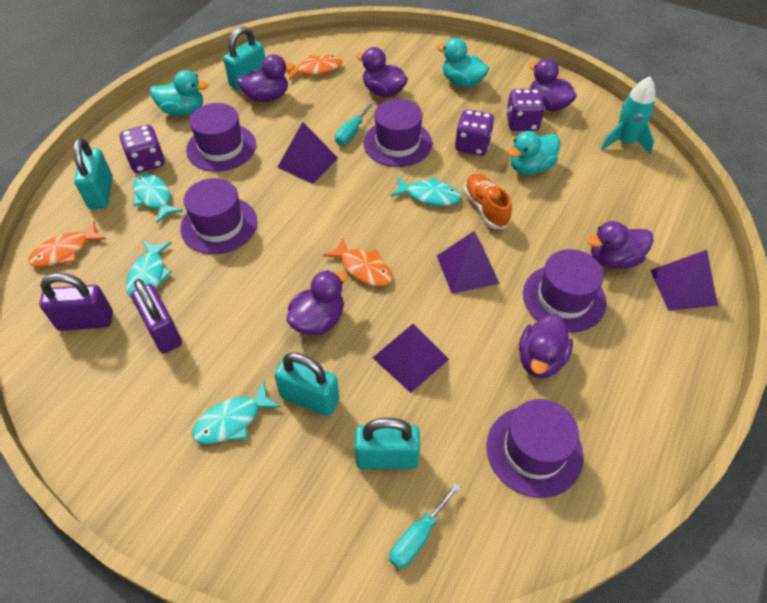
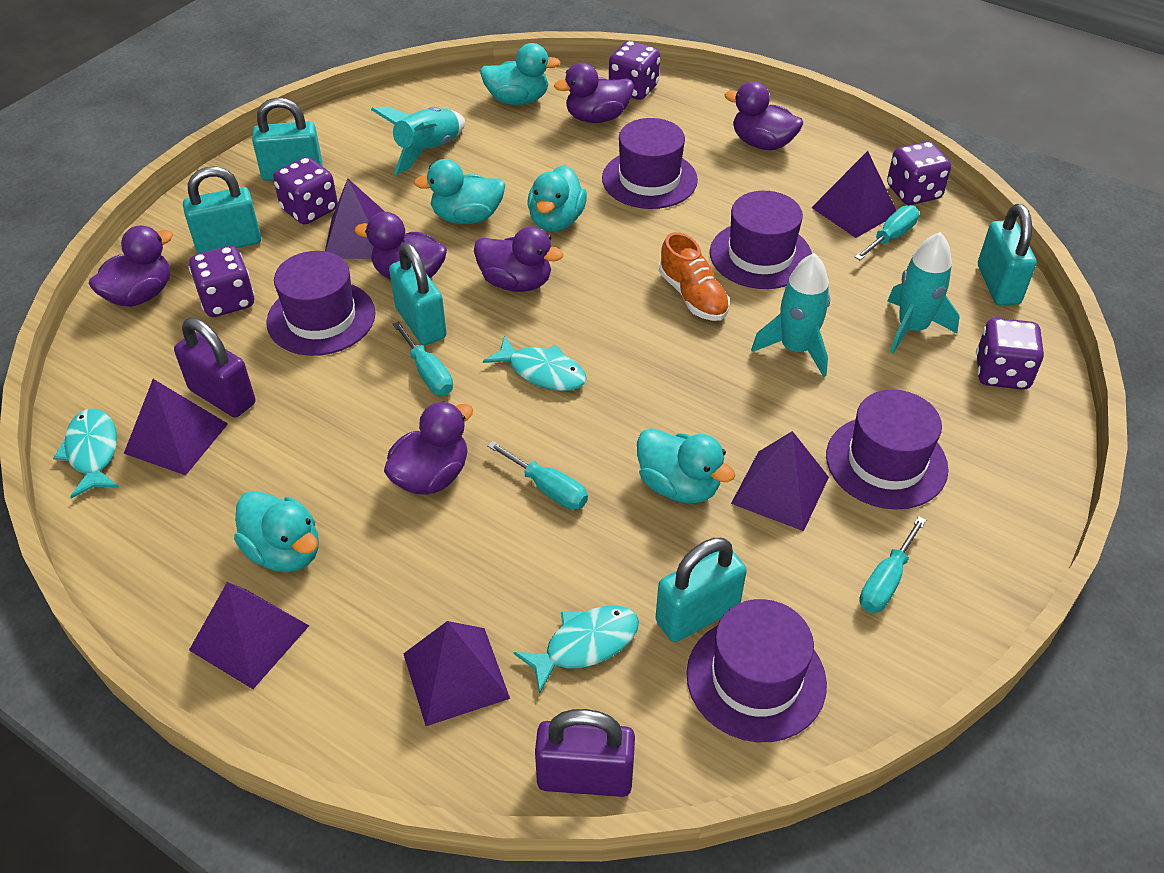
orange fish: 3 -> 0
purple dice: 3 -> 5
purple pyramid: 4 -> 6
turquoise duck: 3 -> 5
turquoise fish: 4 -> 3
turquoise padlock: 4 -> 5
turquoise rocket: 1 -> 3
turquoise screwdriver: 2 -> 4

